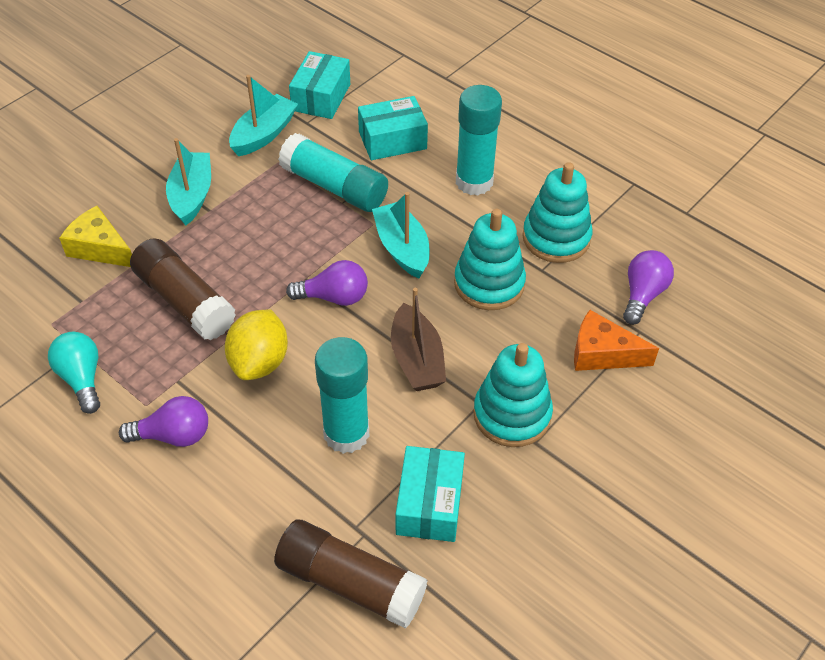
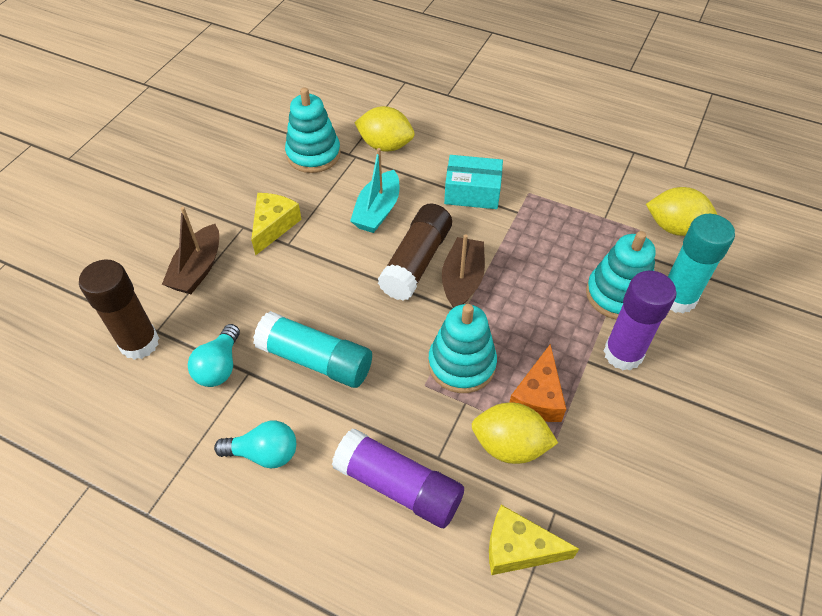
brown boat: 1 -> 2
purple glue stick: 0 -> 2
purple light bulb: 3 -> 0
turquoise boat: 3 -> 1
turquoise box: 3 -> 1
turquoise glue stick: 3 -> 2
turquoise light bulb: 1 -> 2
yellow cheese: 1 -> 2
yellow lemon: 1 -> 3

